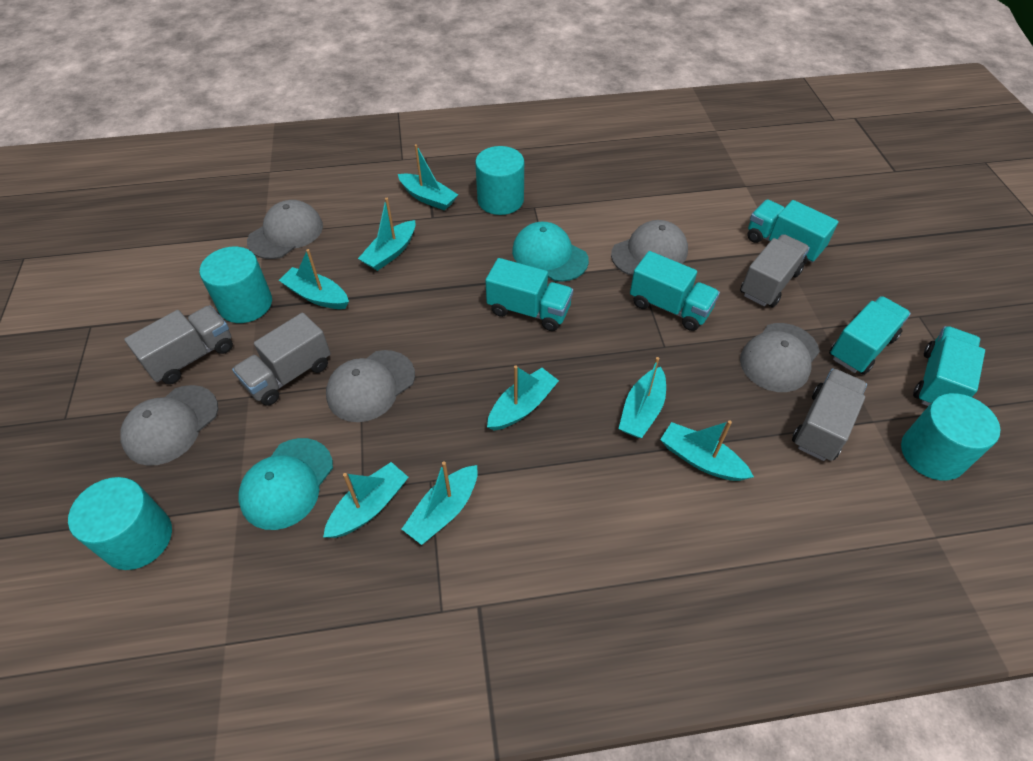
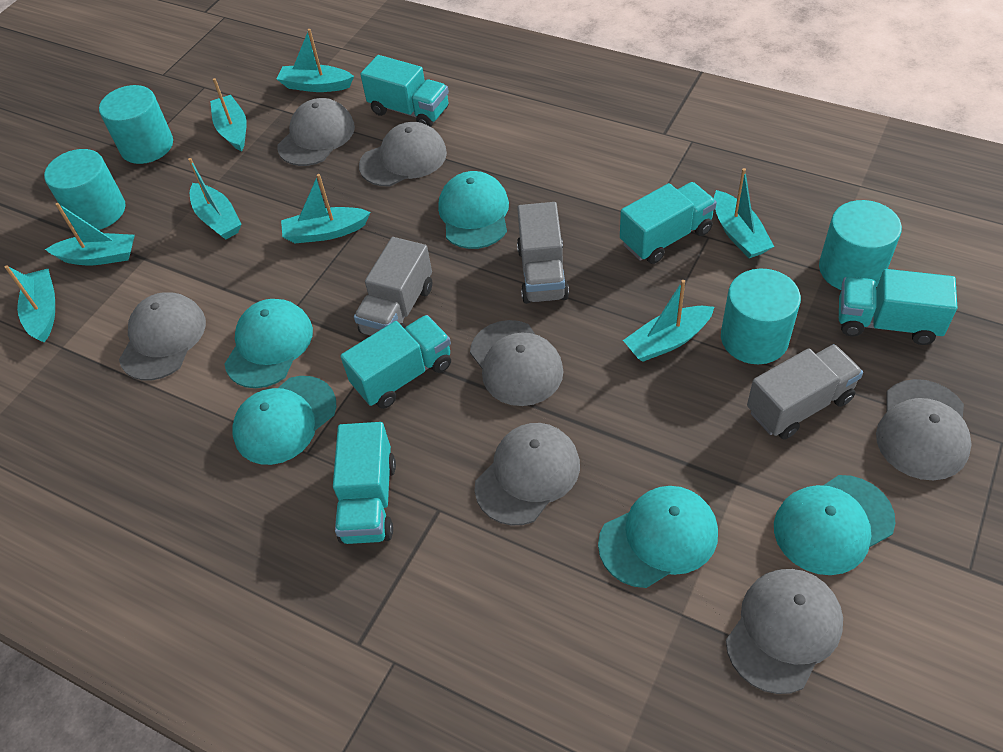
grey cap: 5 -> 7
grey truck: 4 -> 3
turquoise cap: 2 -> 5

